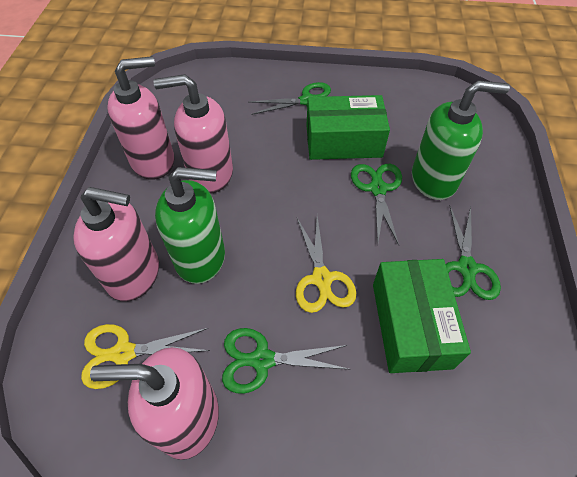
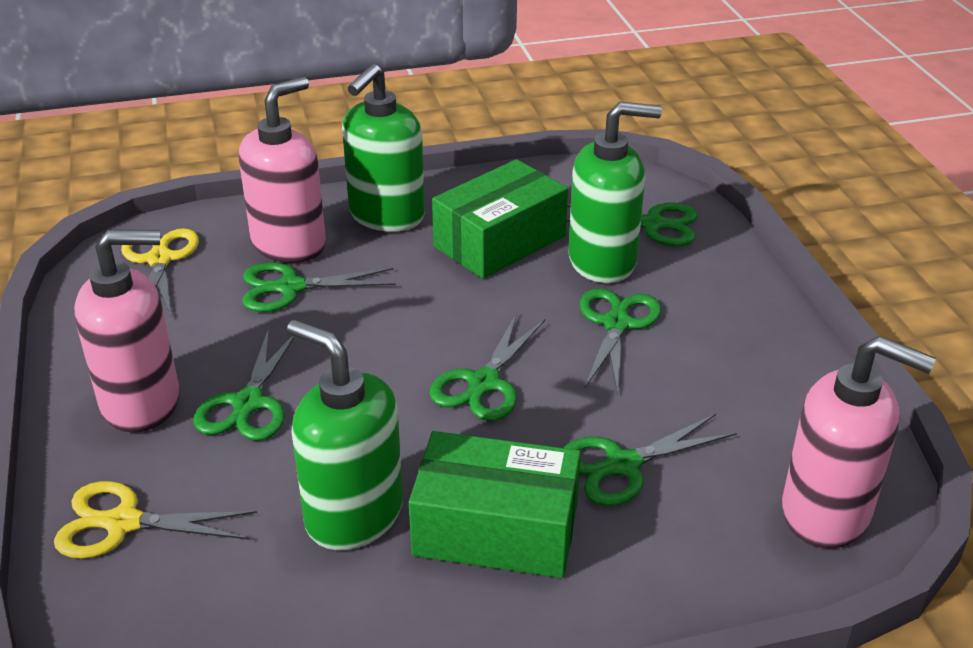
green scissors: 4 -> 6
green soap dispenser: 2 -> 3
pink soap dispenser: 4 -> 3

